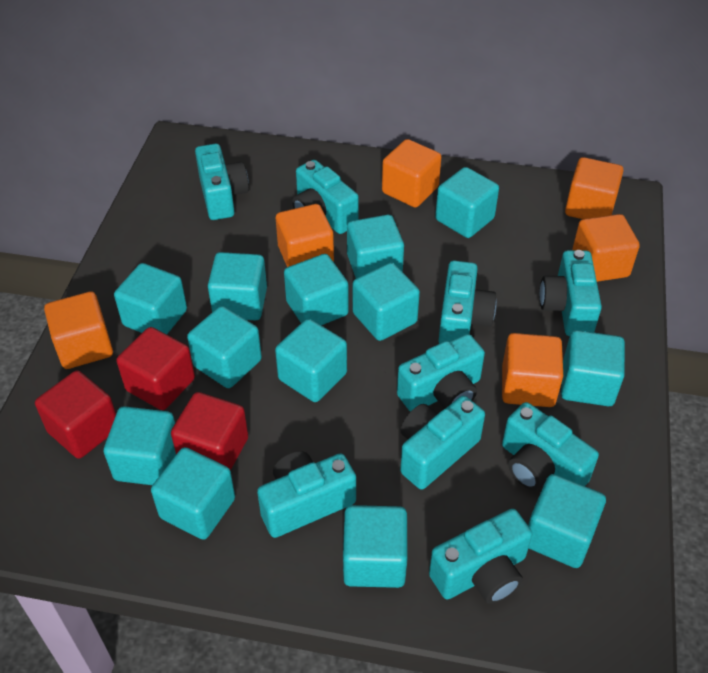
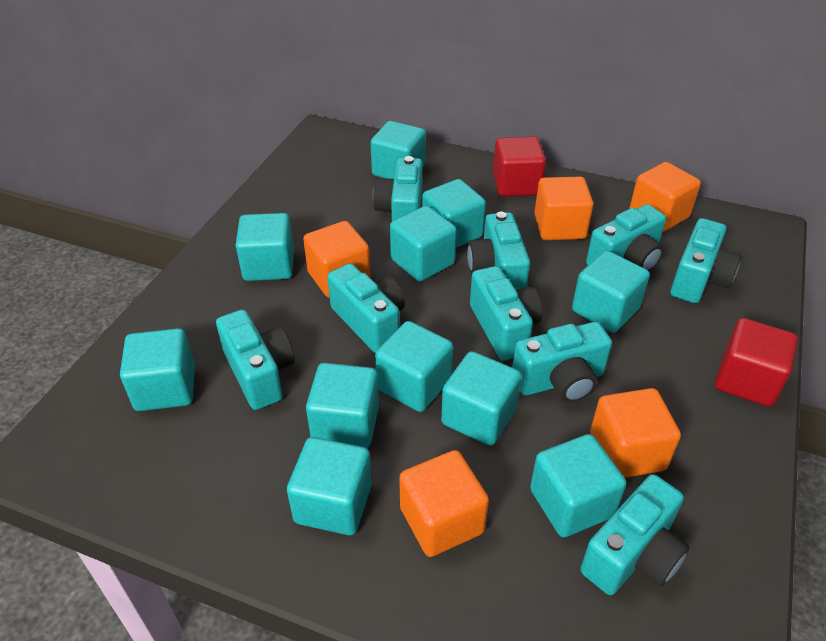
orange cube: 6 -> 5
red cube: 3 -> 2
turquoise cube: 13 -> 11

